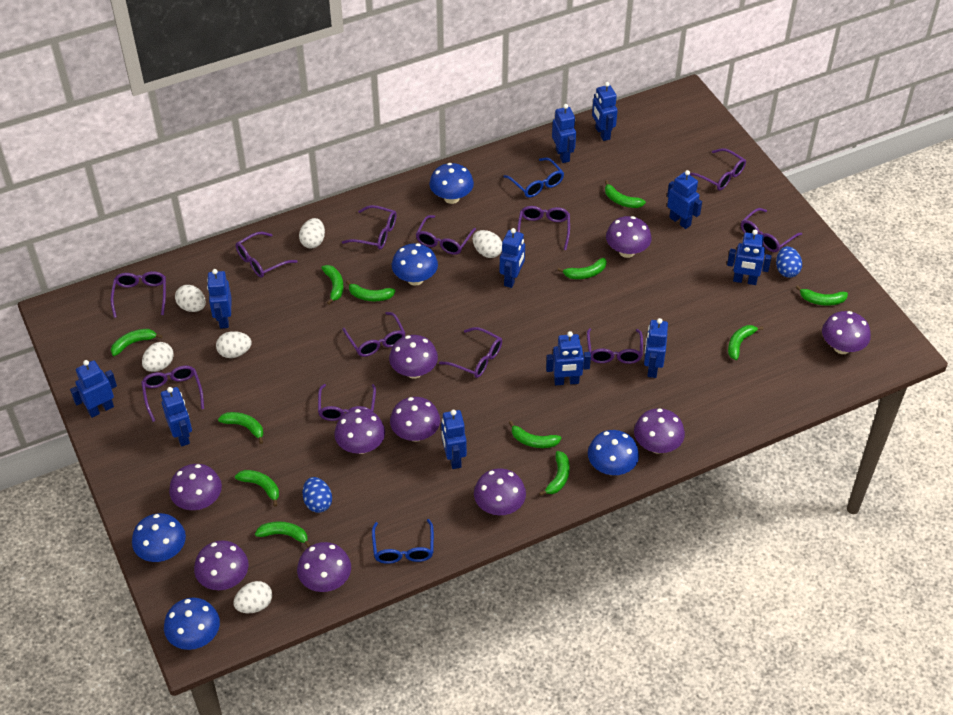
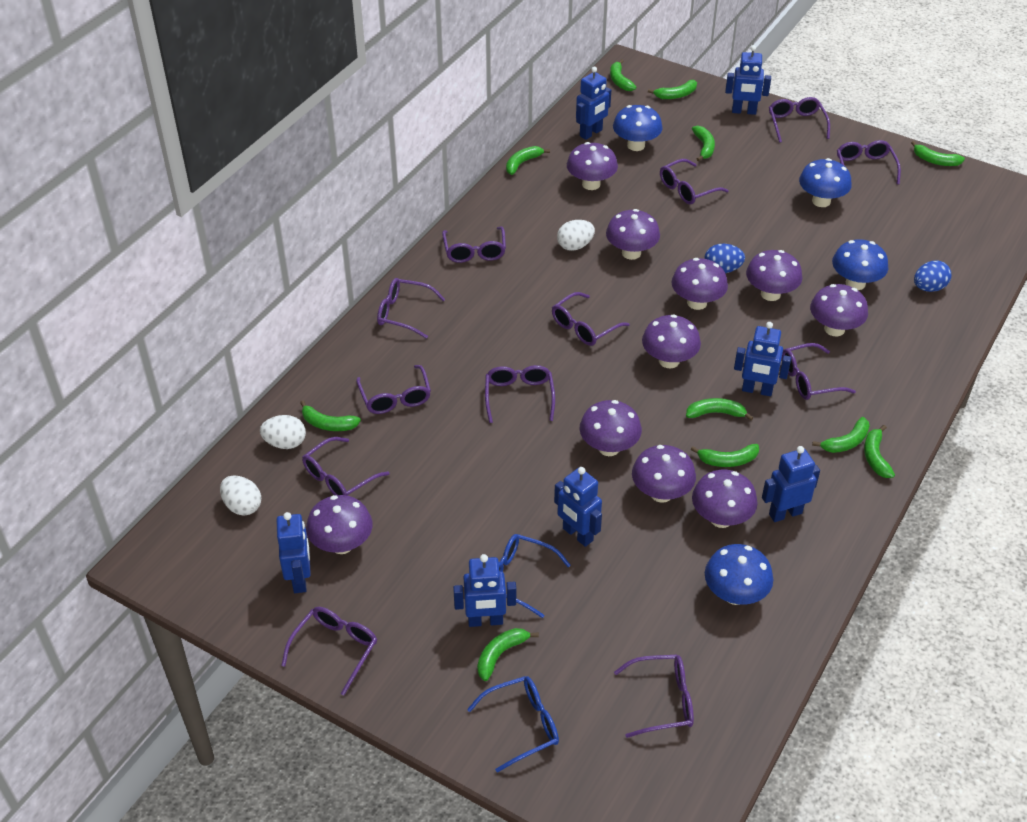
blue mushroom: 5 -> 4
blue robot: 11 -> 7
green banana: 12 -> 11
white egg: 6 -> 3

